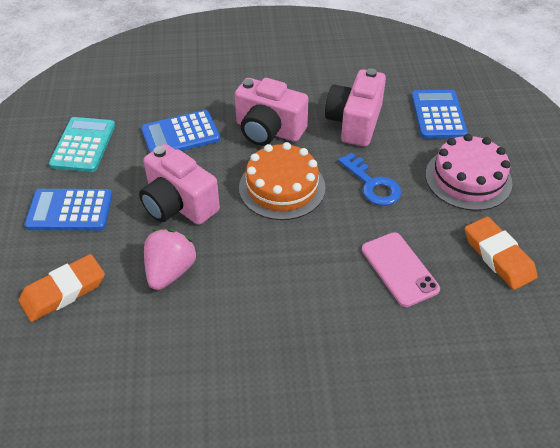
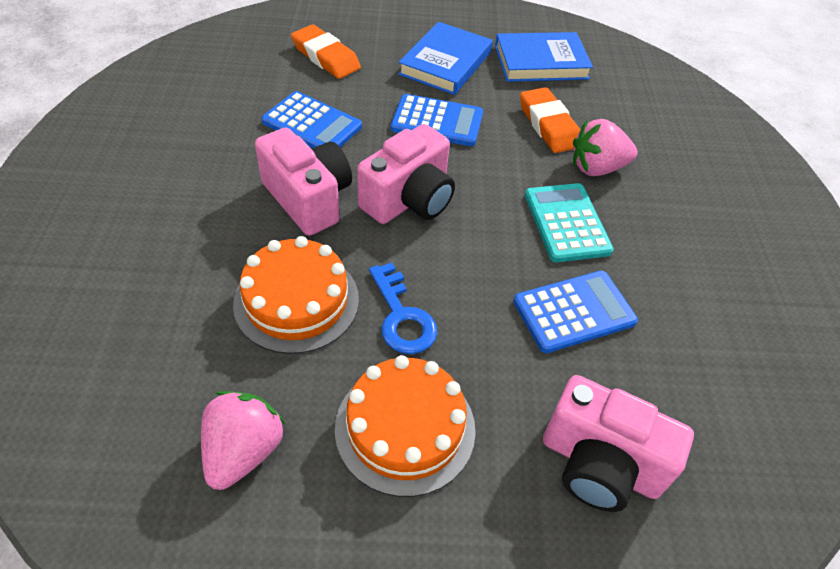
blue book: 0 -> 2
orange cake: 1 -> 2
pink cake: 1 -> 0
pink phone: 1 -> 0
pink strawberry: 1 -> 2

